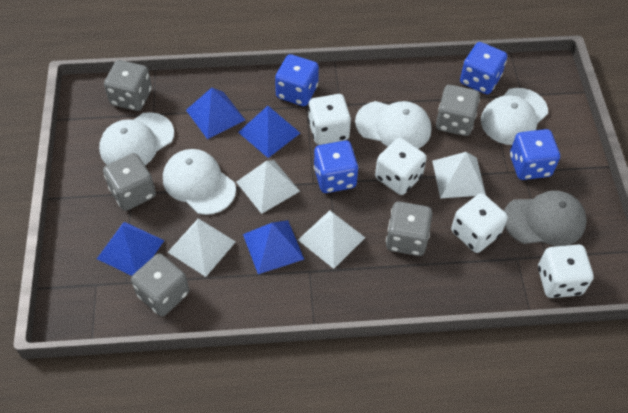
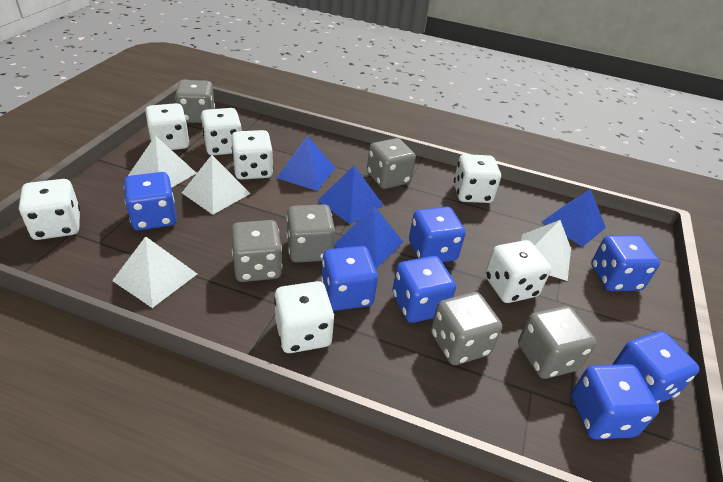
blue dice: 4 -> 7
grey cap: 1 -> 0
grey dice: 5 -> 6
white cap: 4 -> 0
white dice: 4 -> 7

